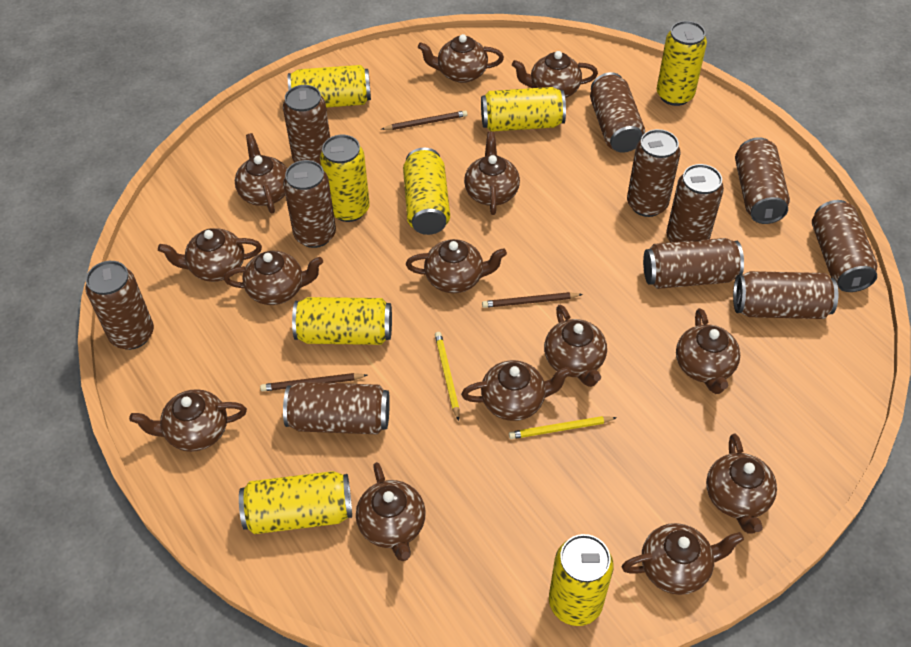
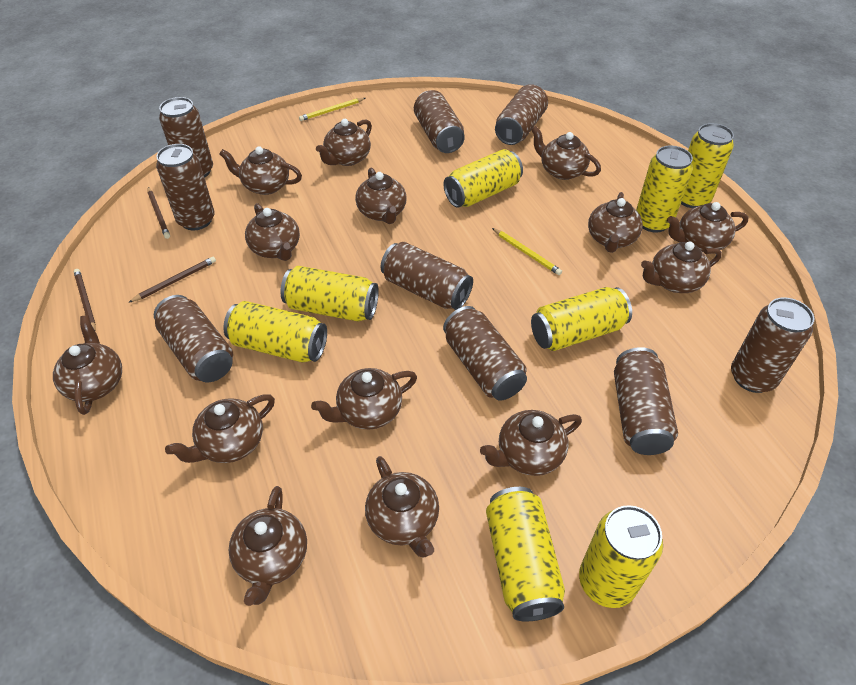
brown can: 11 -> 9

